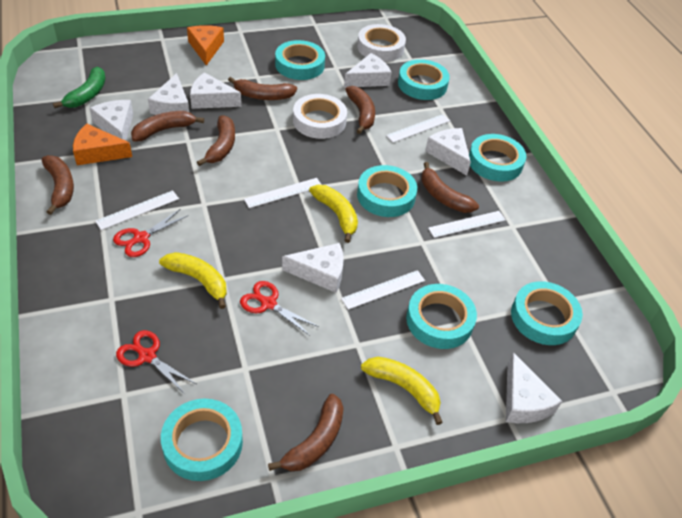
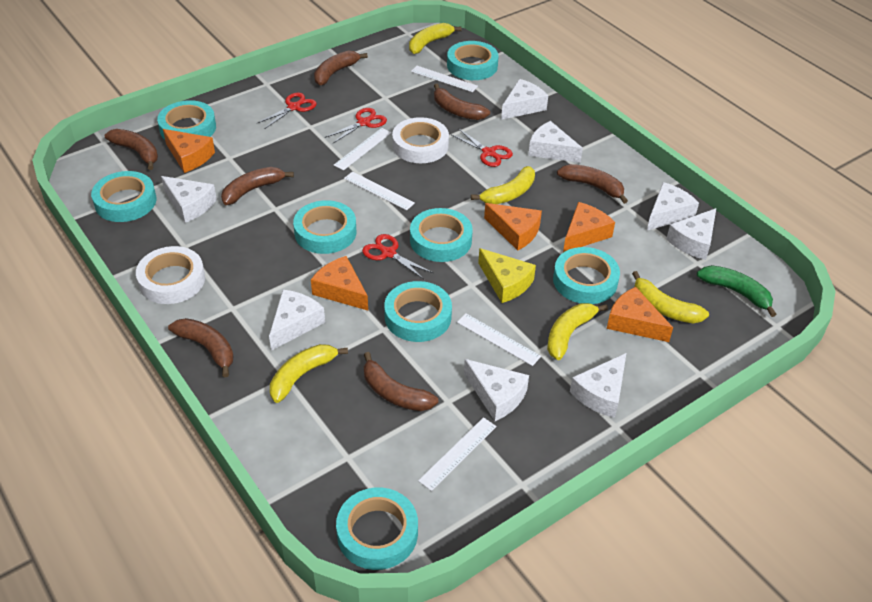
orange cheese: 2 -> 5
red scissors: 3 -> 4
turquoise tape: 7 -> 8
white cheese: 7 -> 8
yellow banana: 3 -> 5
yellow cheese: 0 -> 1

